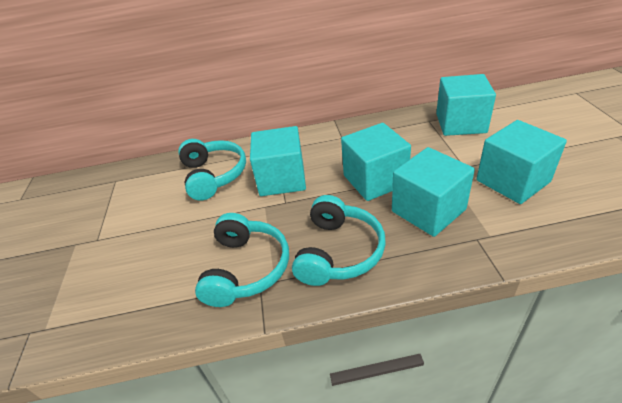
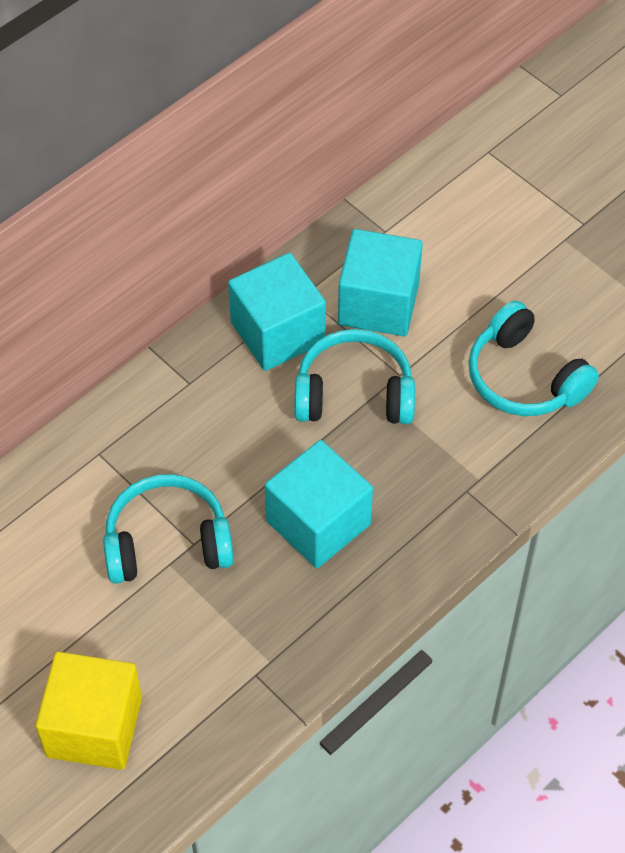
turquoise cube: 5 -> 3
yellow cube: 0 -> 1

